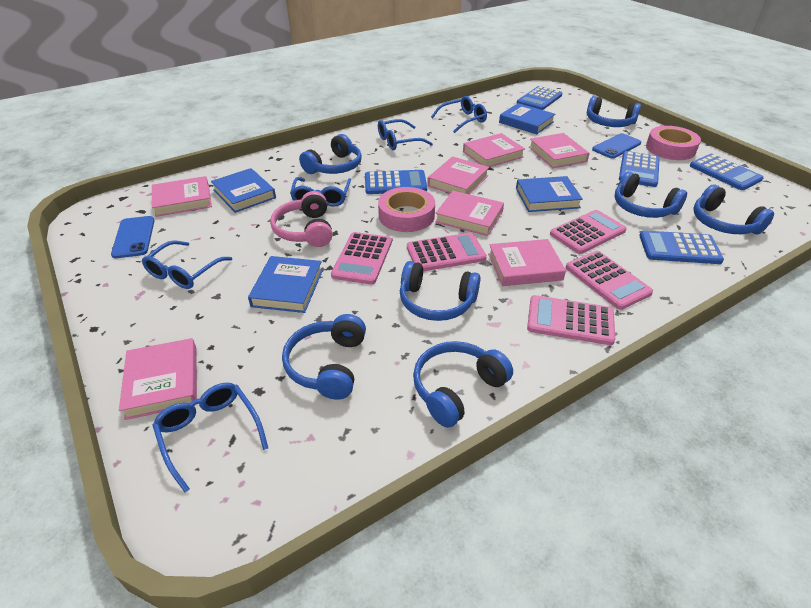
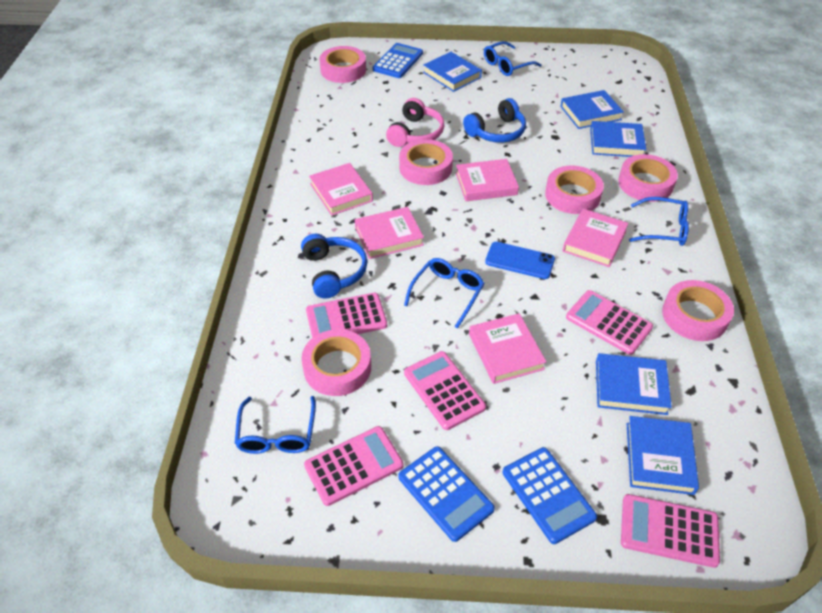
blue book: 4 -> 5
blue calculator: 5 -> 3
blue glasses: 5 -> 4
blue headphones: 7 -> 2
blue phone: 2 -> 1
pink book: 7 -> 5
pink tape: 2 -> 6

